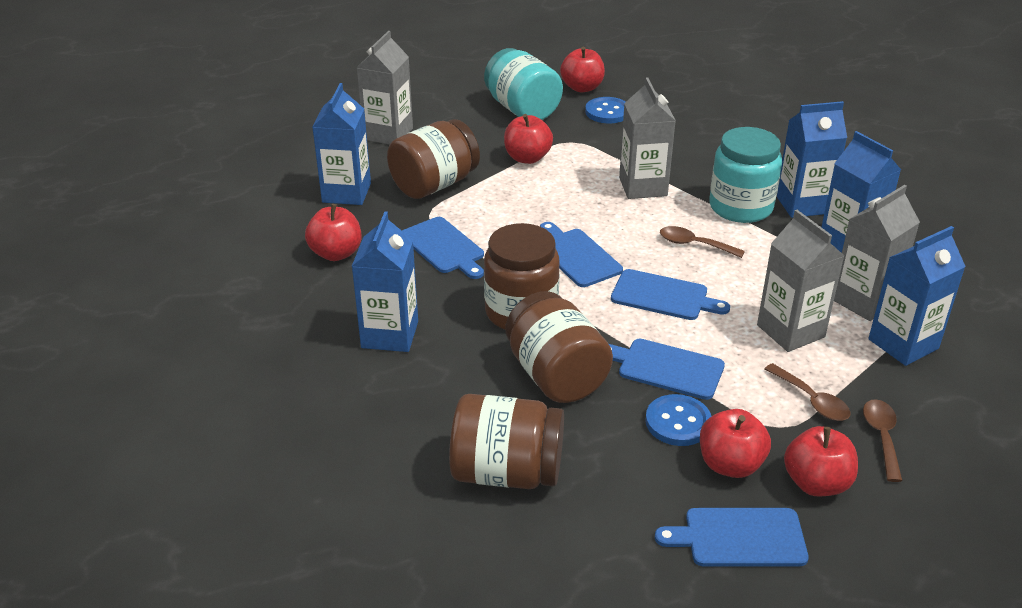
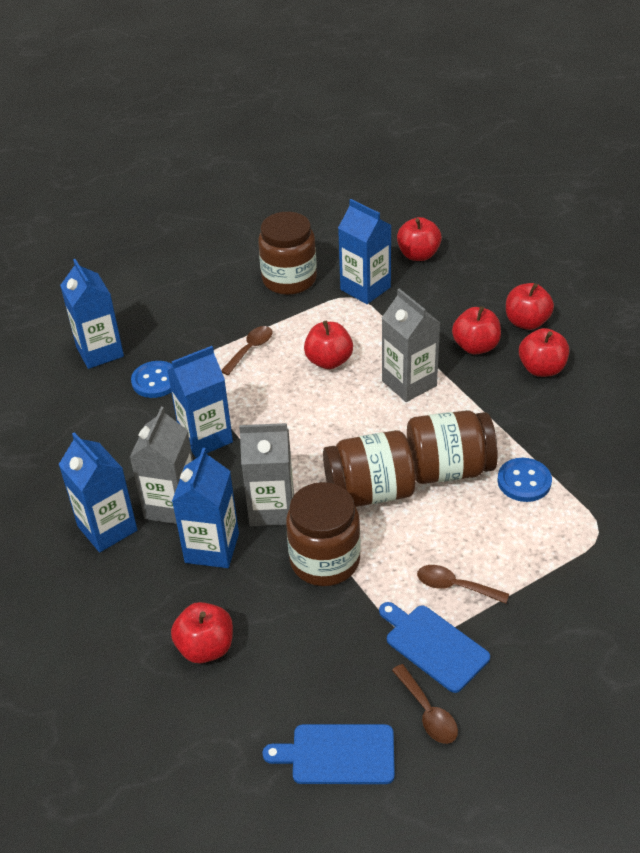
blue cutting board: 5 -> 2
grey carton: 4 -> 3
red apple: 5 -> 6
turquoise jar: 2 -> 0

